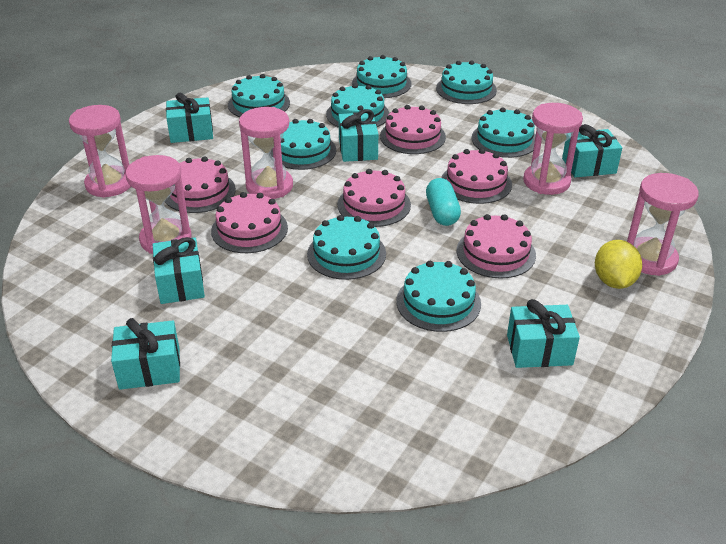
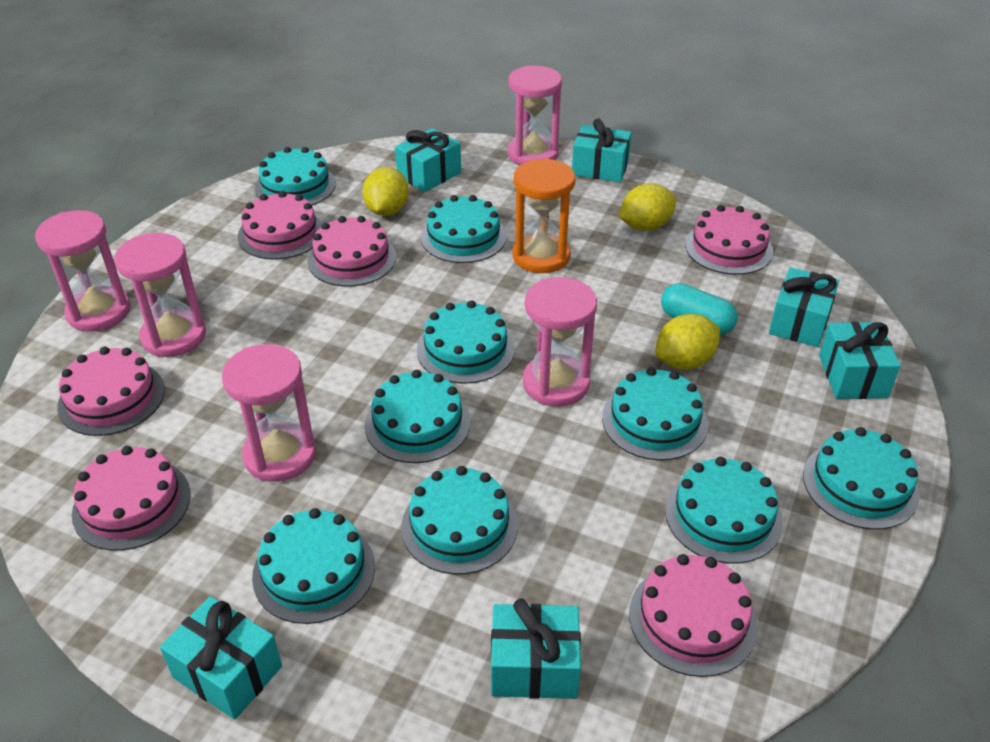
orange hourglass: 0 -> 1
turquoise cake: 8 -> 9
yellow lemon: 1 -> 3

